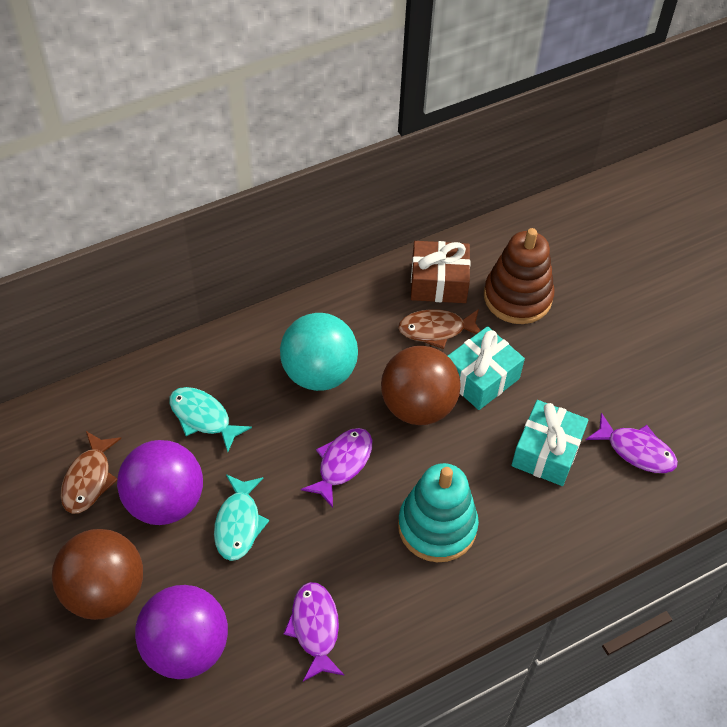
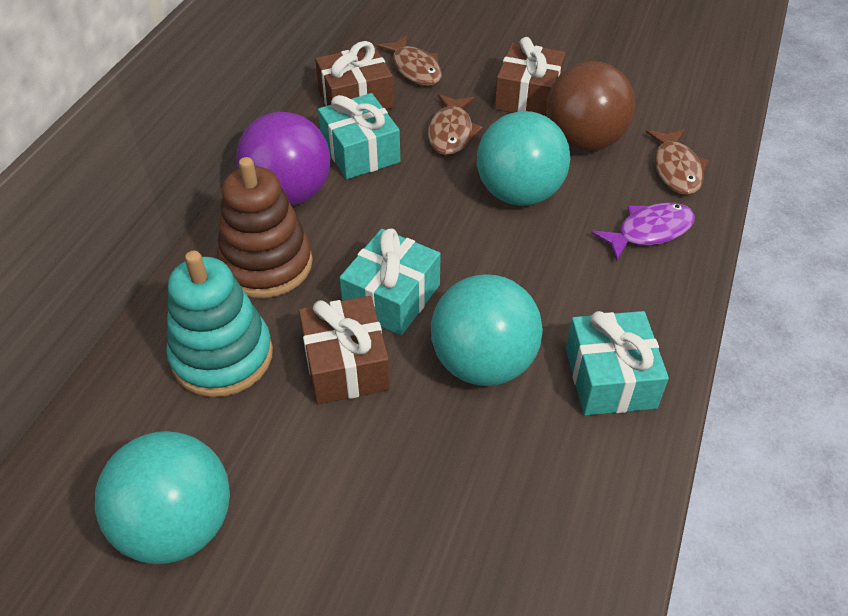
brown ball: 2 -> 1
brown fish: 2 -> 3
brown gift: 1 -> 3
purple ball: 2 -> 1
purple fish: 3 -> 1
turquoise ball: 1 -> 3
turquoise fish: 2 -> 0
turquoise gift: 2 -> 3

